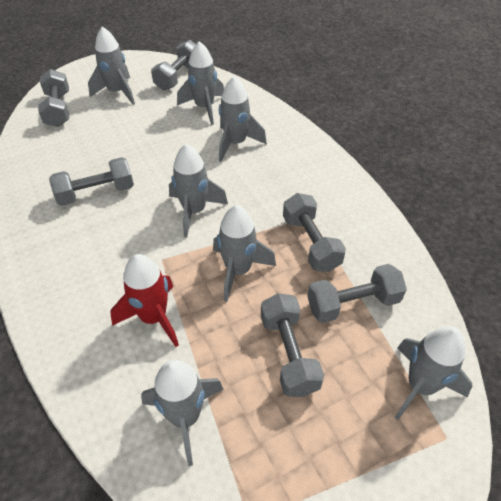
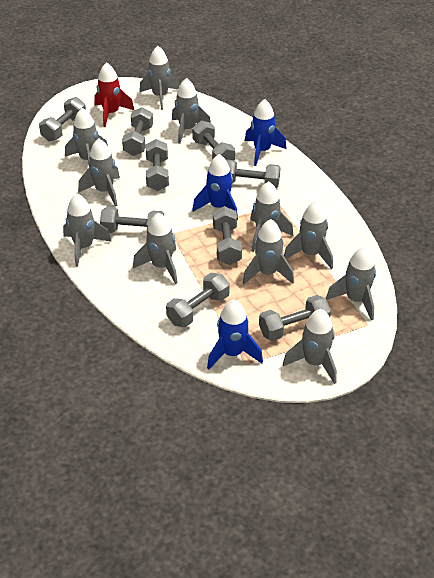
blue rocket: 0 -> 3
grey dumbbell: 6 -> 9
grey rocket: 7 -> 11

